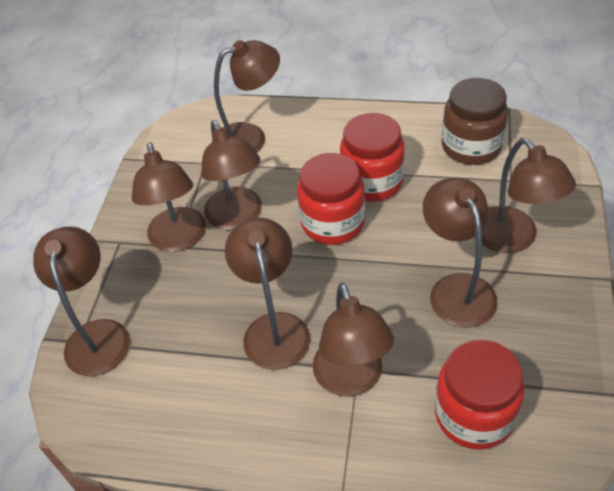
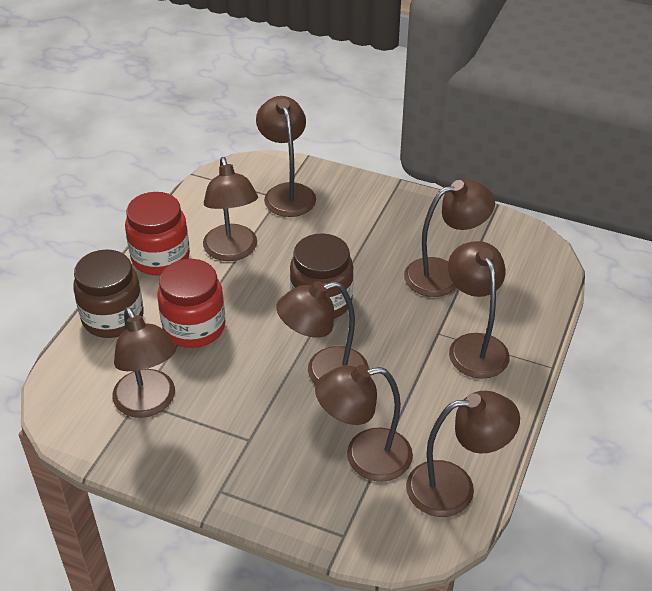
brown jar: 1 -> 2
red jar: 3 -> 2

